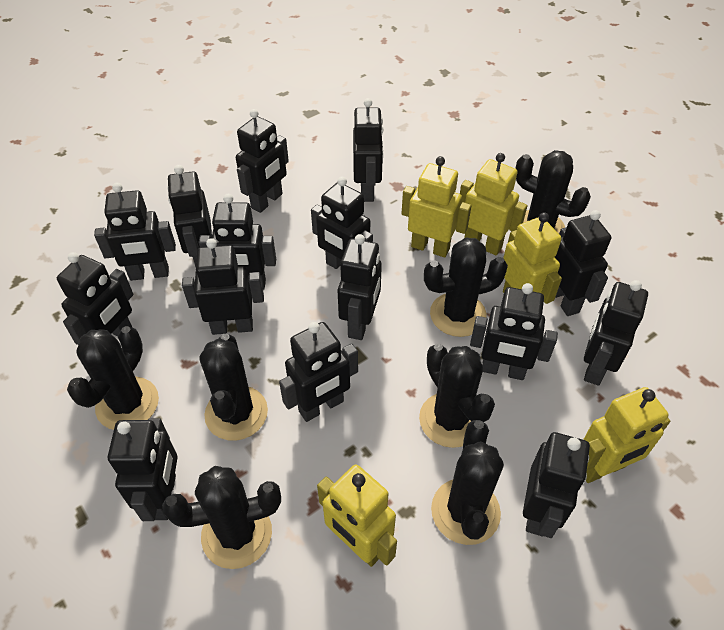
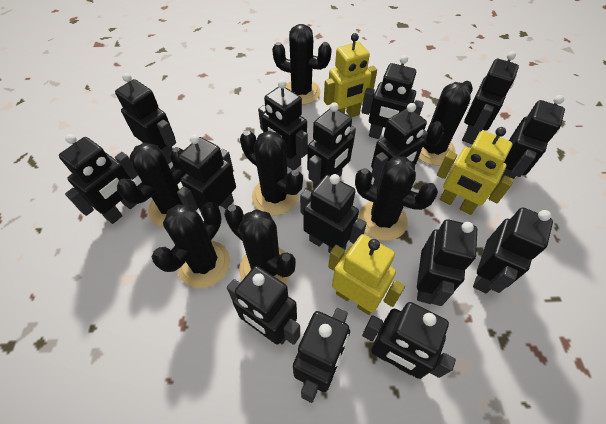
yellow robot: 5 -> 3

